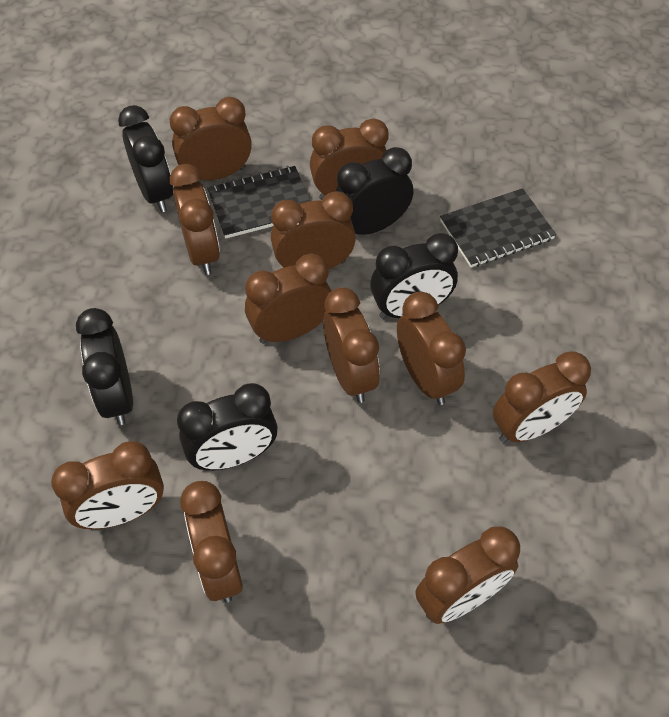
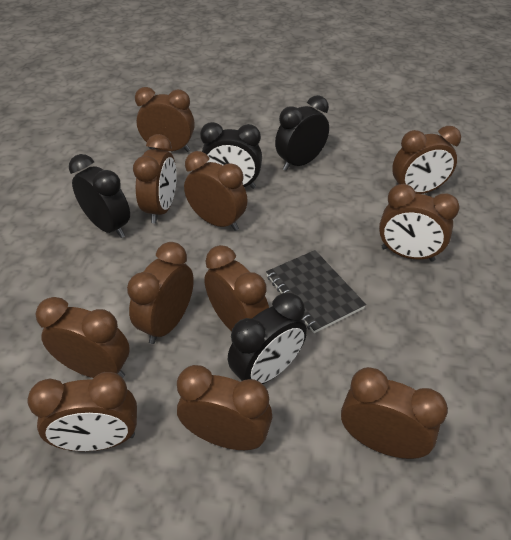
black clock: 5 -> 4
black notebook: 2 -> 1

